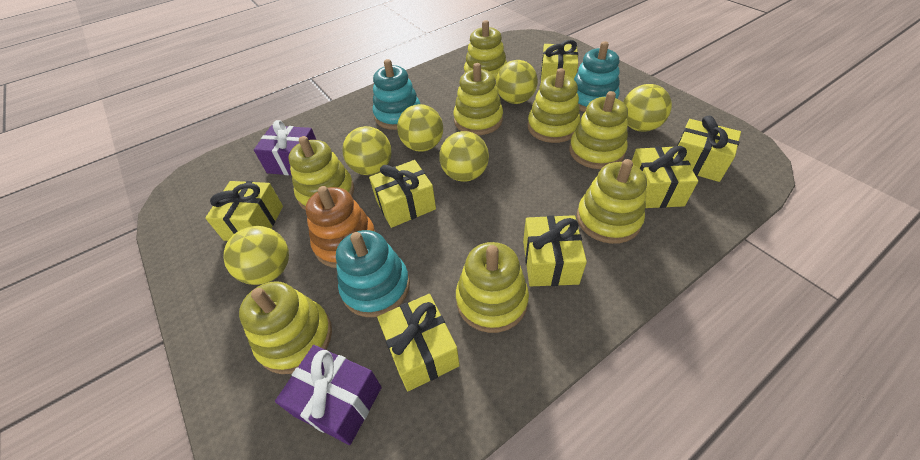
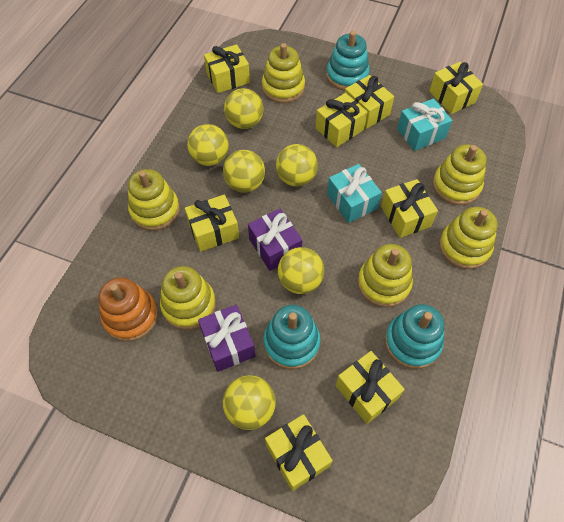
turquoise gift: 0 -> 2
yellow gift: 7 -> 8
yellow stacking toy: 8 -> 6

